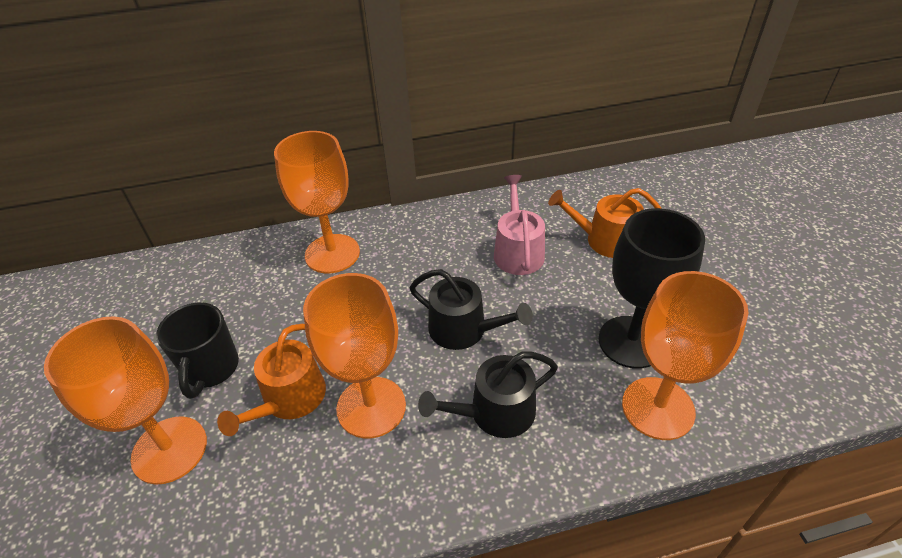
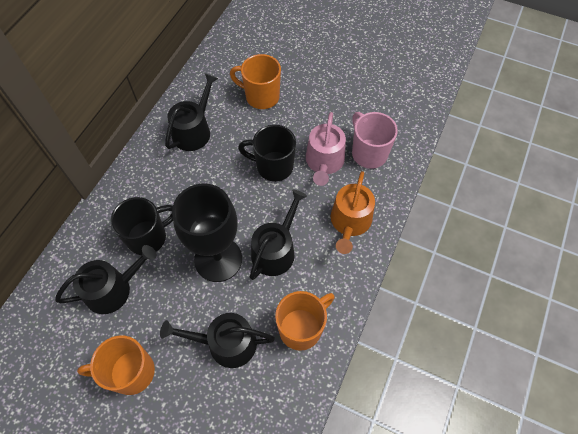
black mug: 1 -> 2
black watering can: 2 -> 4
orange goblet: 4 -> 0
orange mug: 0 -> 3
orange watering can: 2 -> 1
pink mug: 0 -> 1

